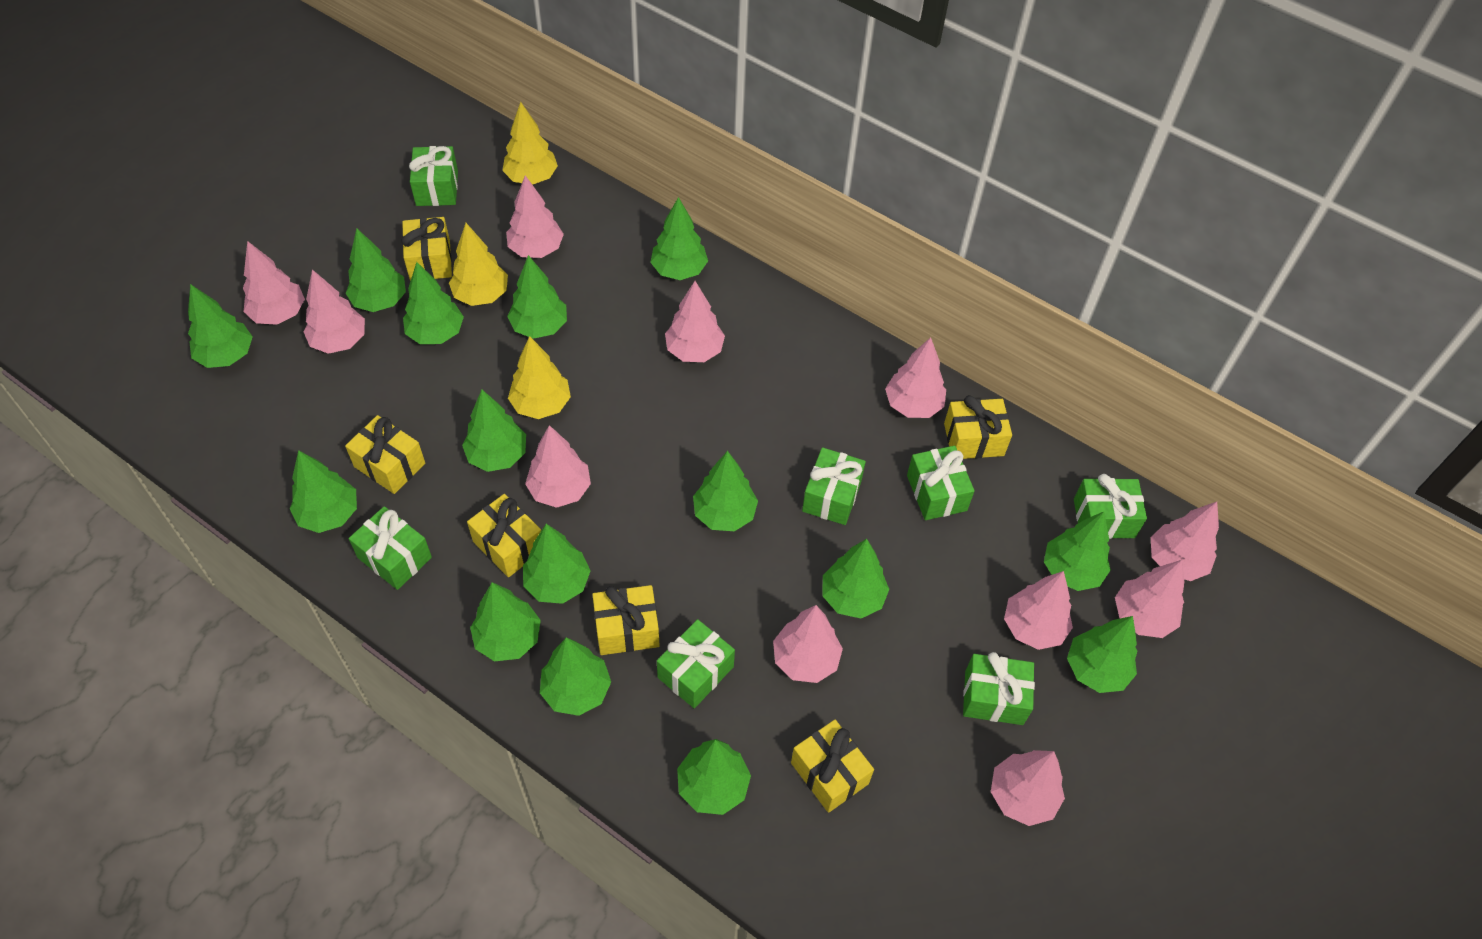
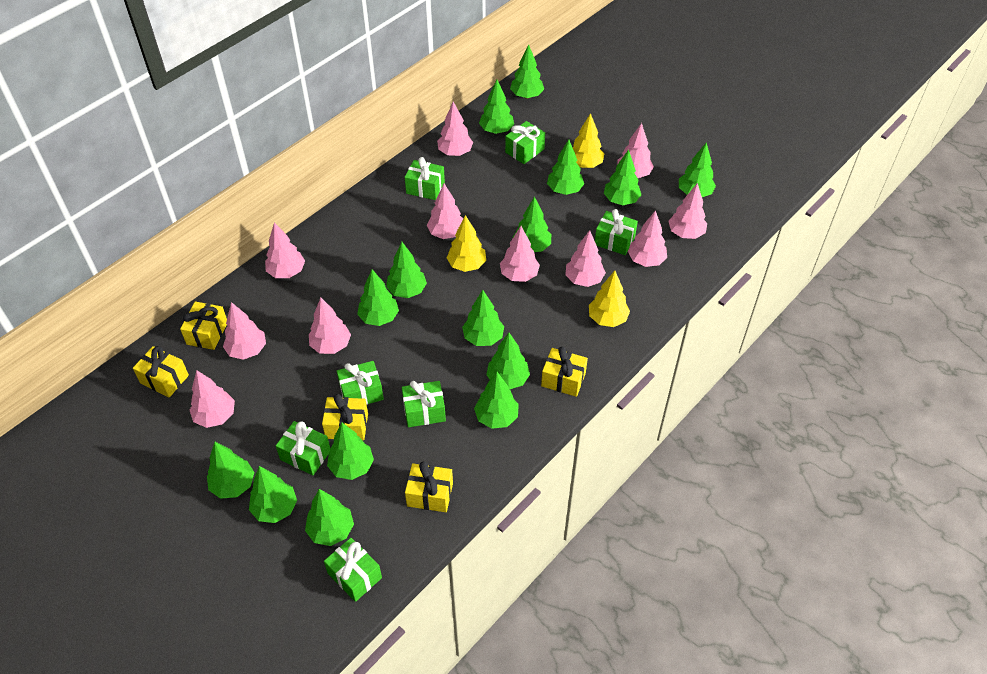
yellow gift: 6 -> 5

